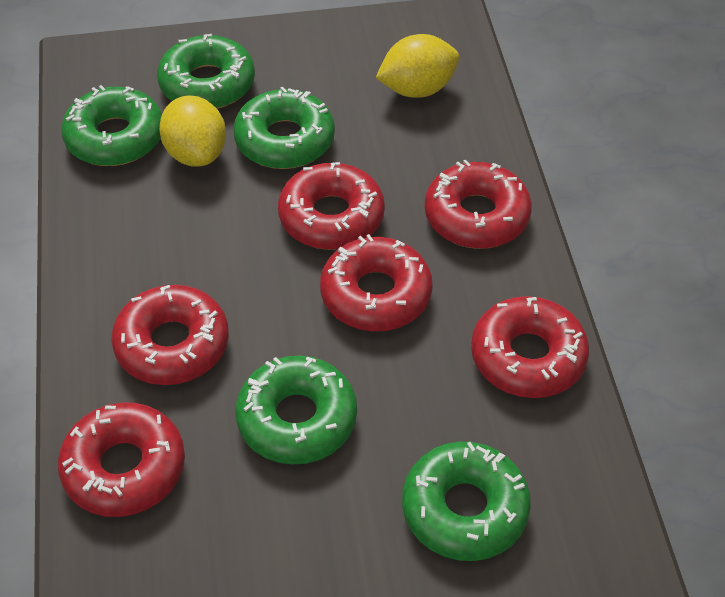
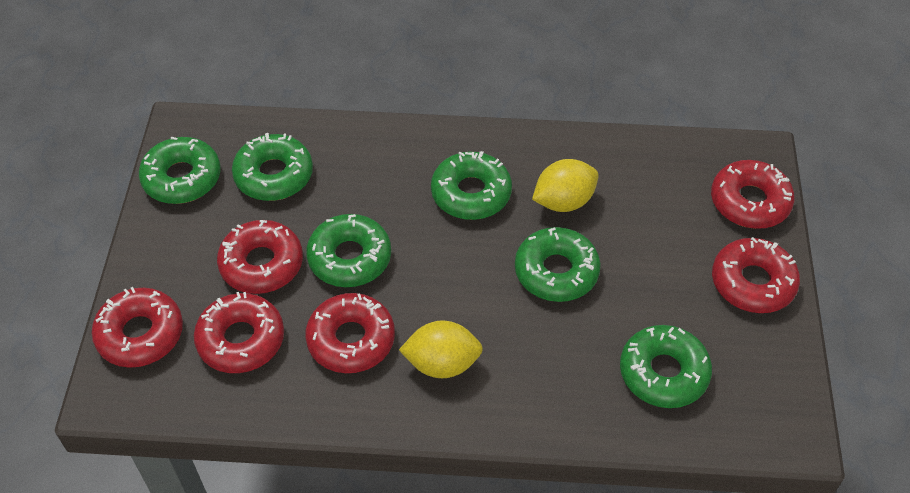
green donut: 5 -> 6

